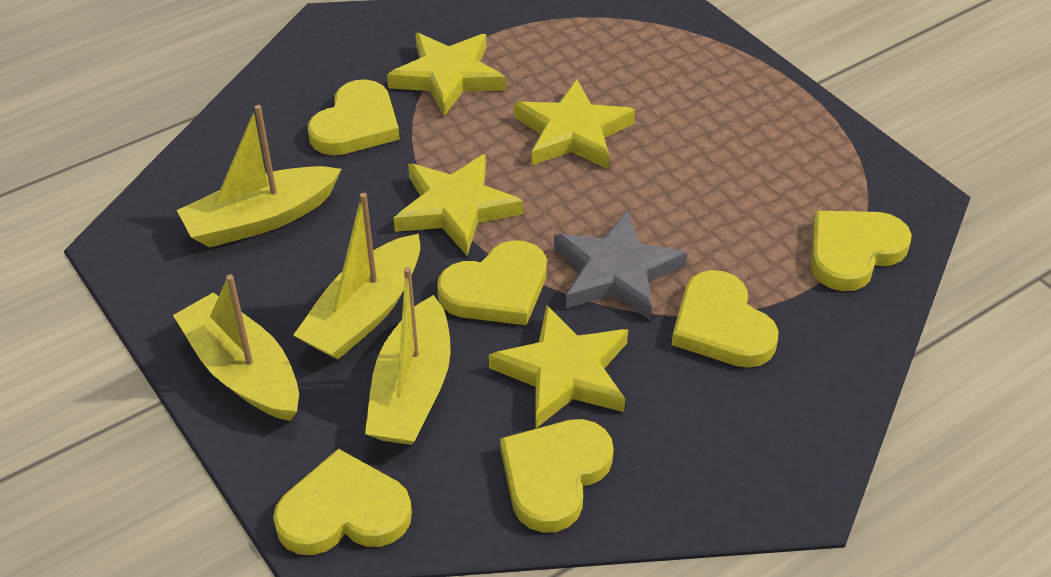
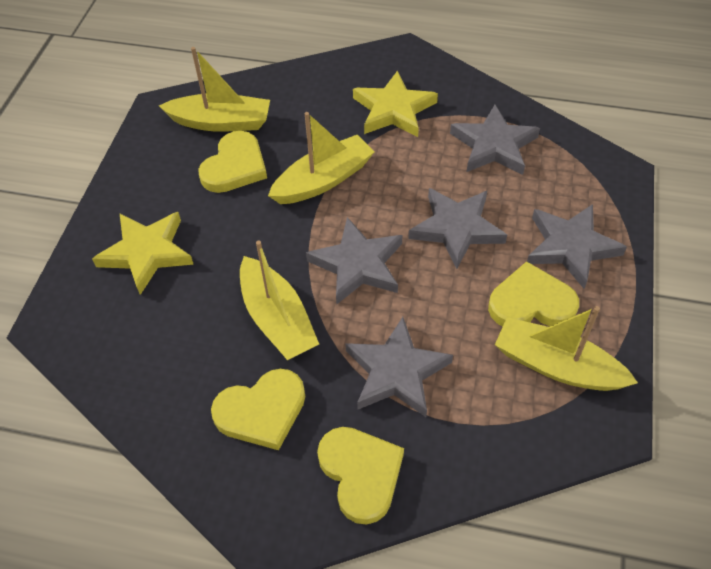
grey star: 1 -> 5
yellow heart: 6 -> 4
yellow star: 4 -> 2

